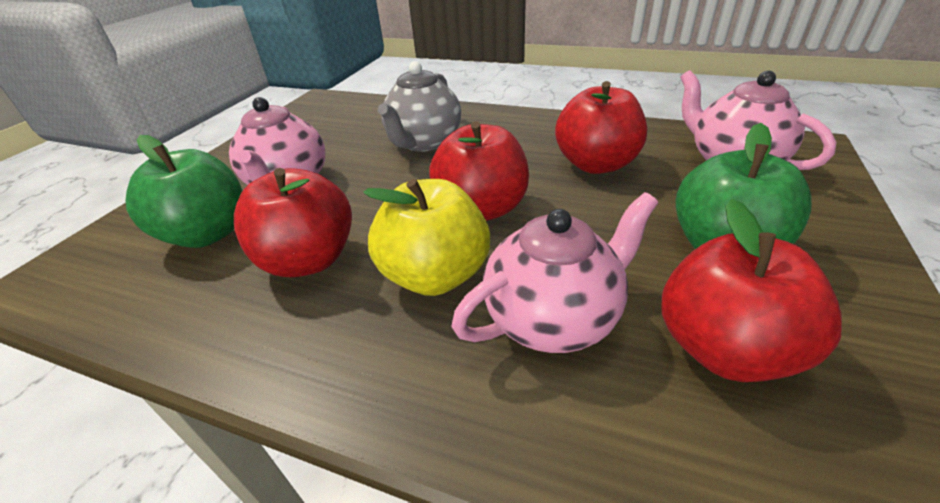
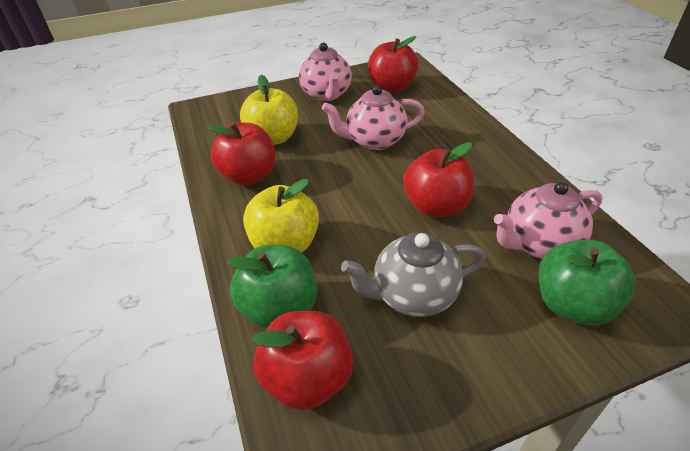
yellow apple: 1 -> 2

